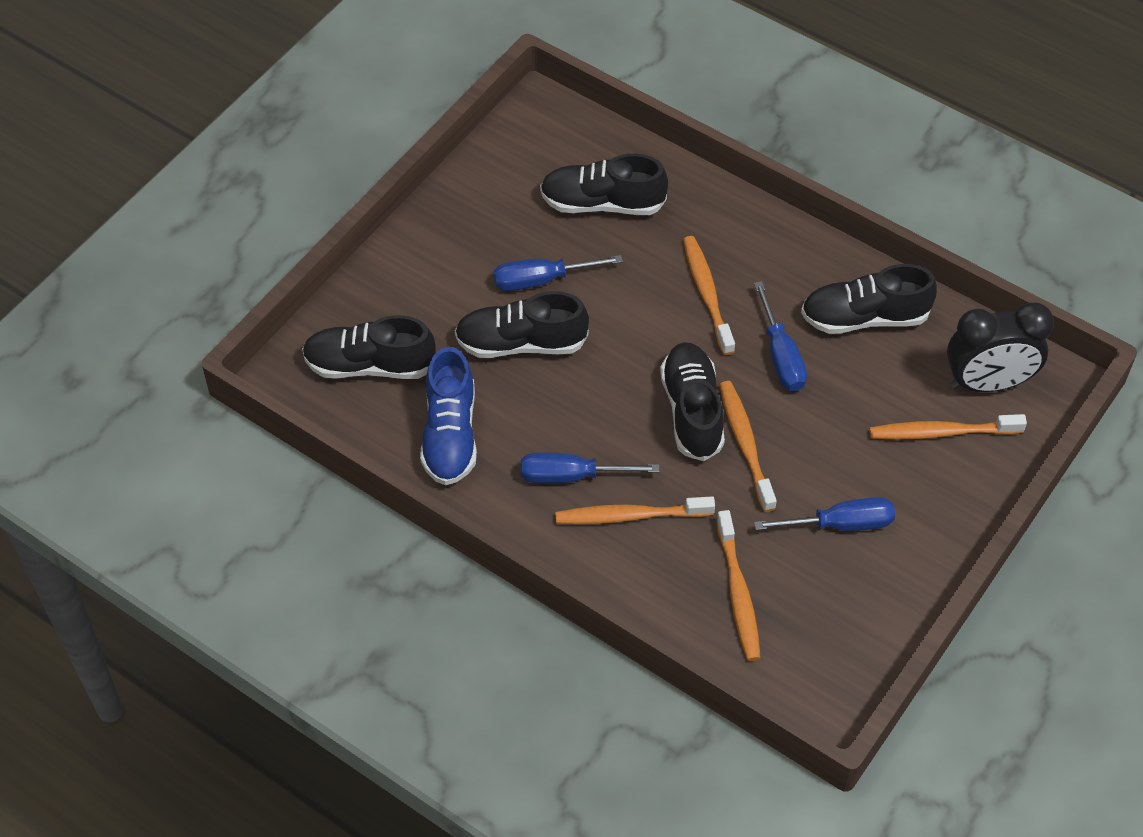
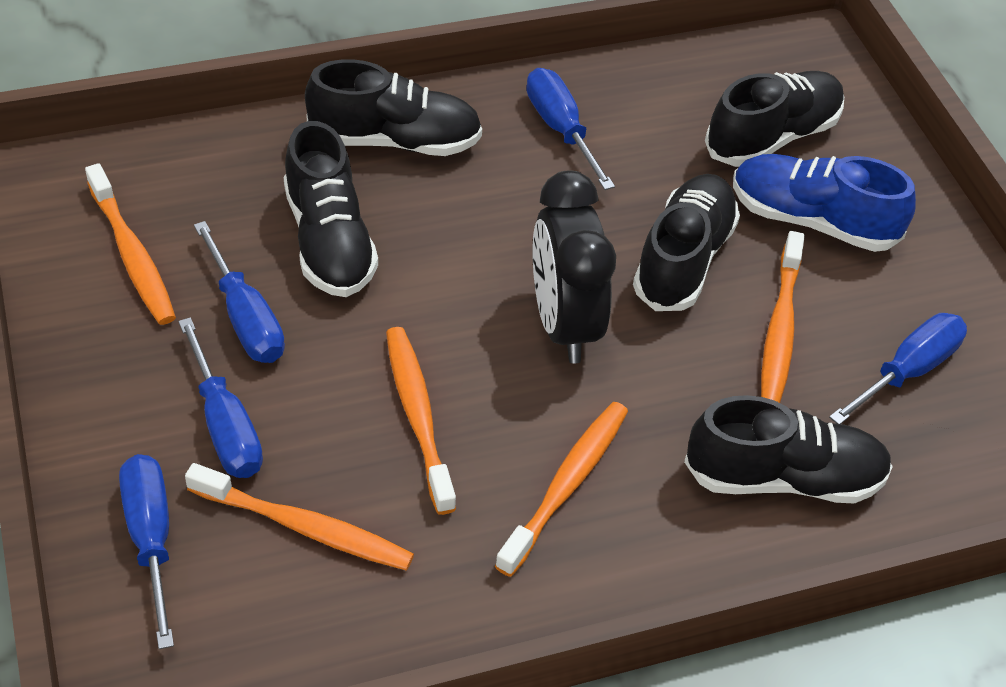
blue screwdriver: 4 -> 5

